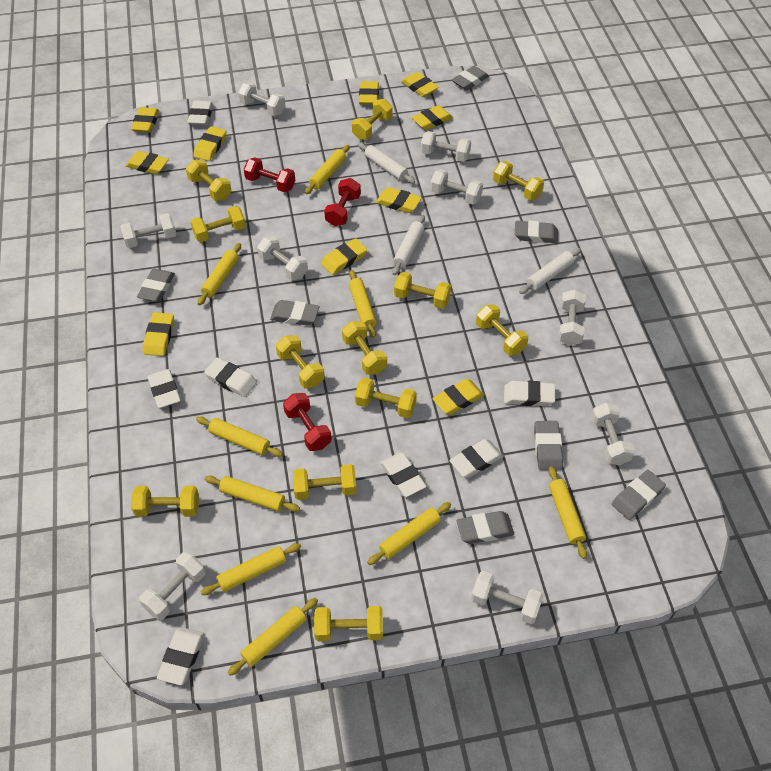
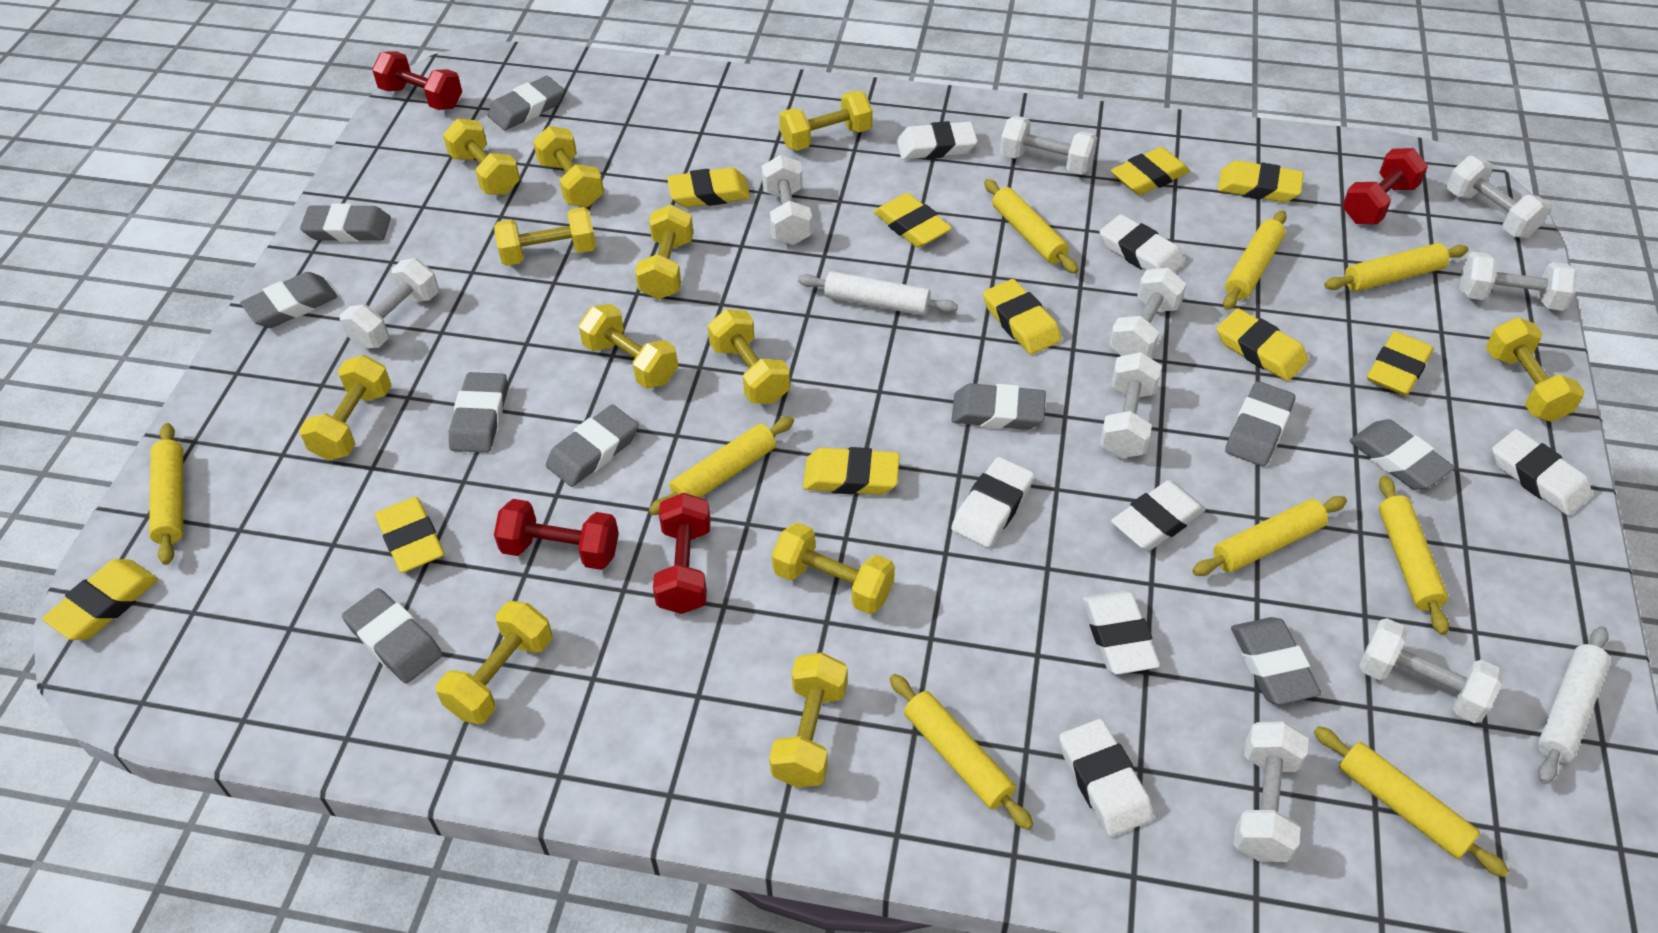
grey eraser: 7 -> 10
red dumbbell: 3 -> 4
white rolling pin: 3 -> 2

